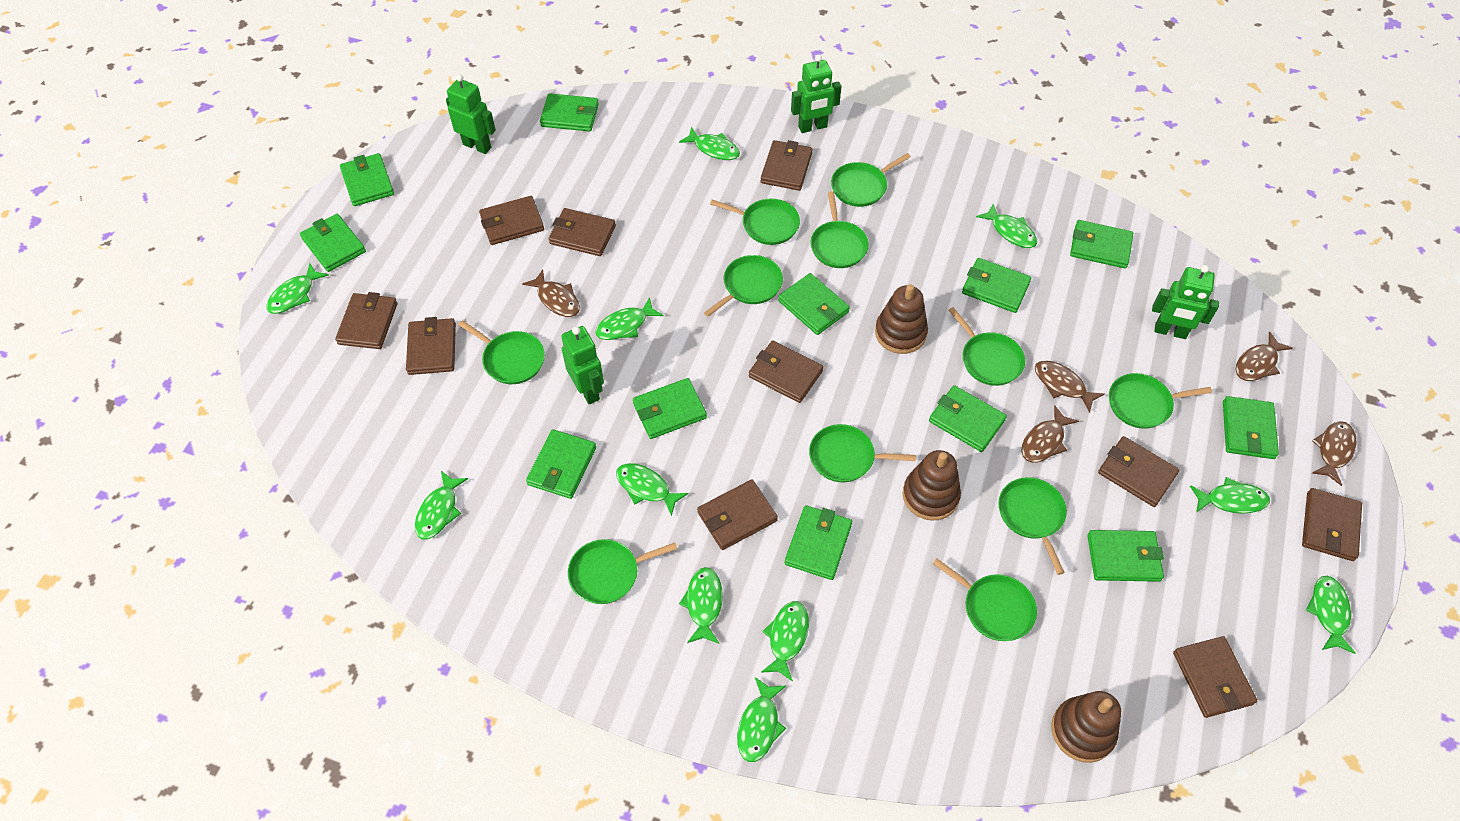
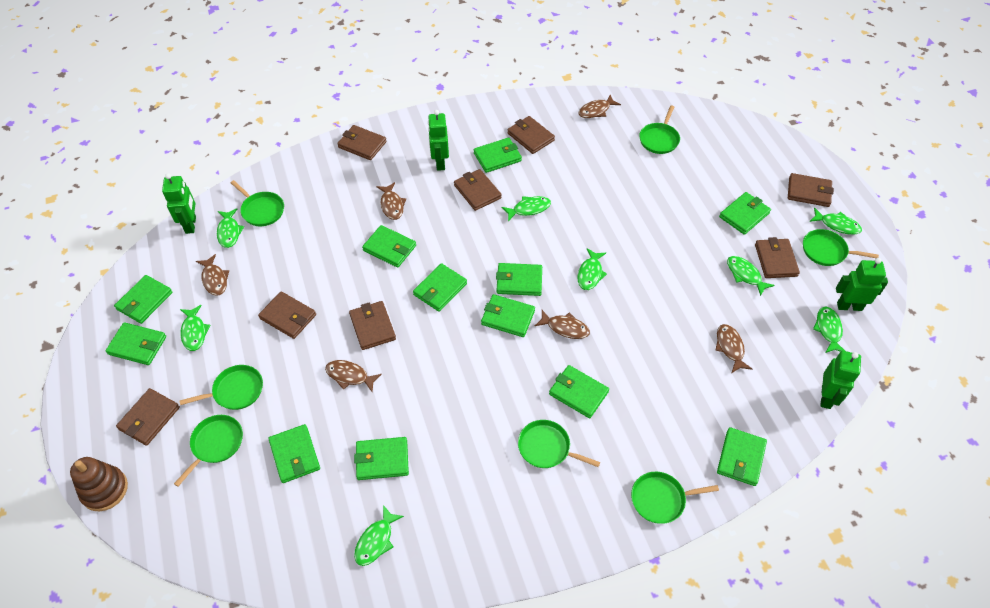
brown fish: 5 -> 6
brown stacking toy: 3 -> 1
brown wallet: 10 -> 8
green fish: 11 -> 8
green pan: 11 -> 7

